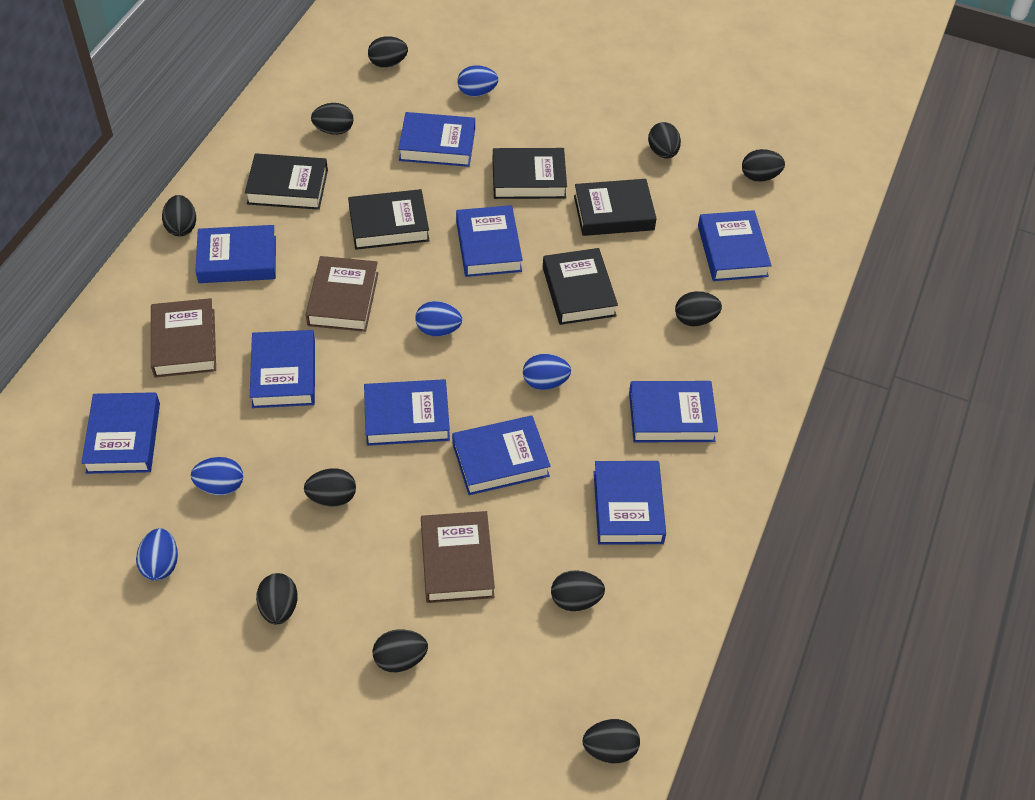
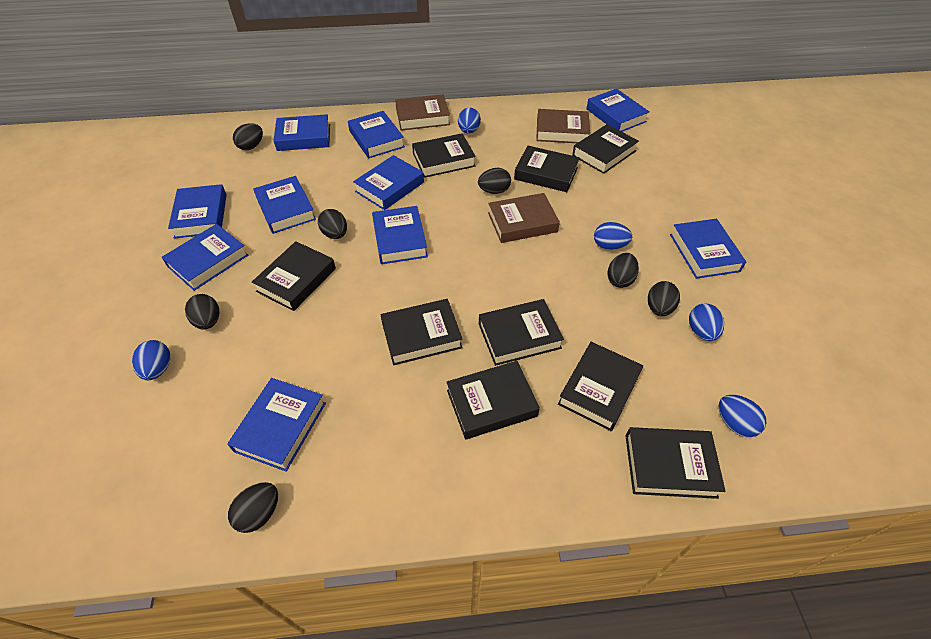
black book: 5 -> 9
black egg: 11 -> 7

